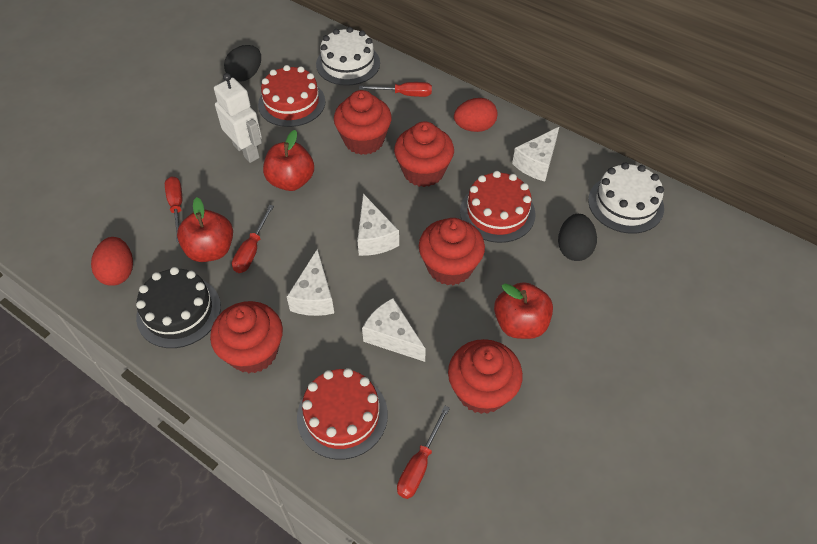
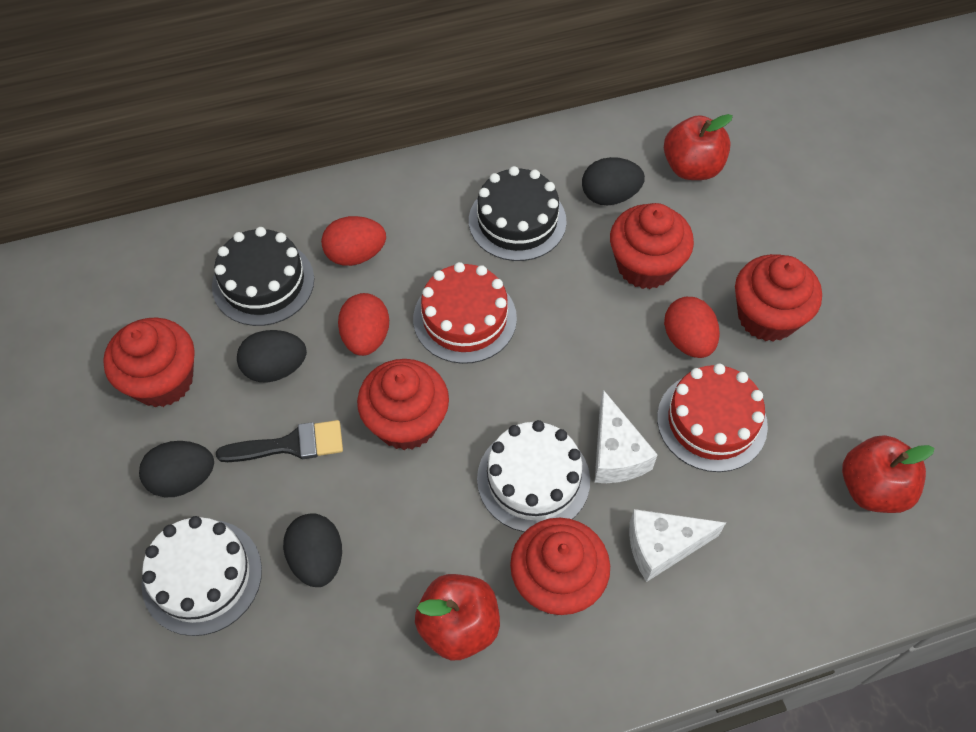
black brush: 0 -> 1
black cake: 1 -> 2
black egg: 2 -> 4
red cake: 3 -> 2
red egg: 2 -> 3
red screwdriver: 4 -> 0
white cheese: 4 -> 2
white robot: 1 -> 0

